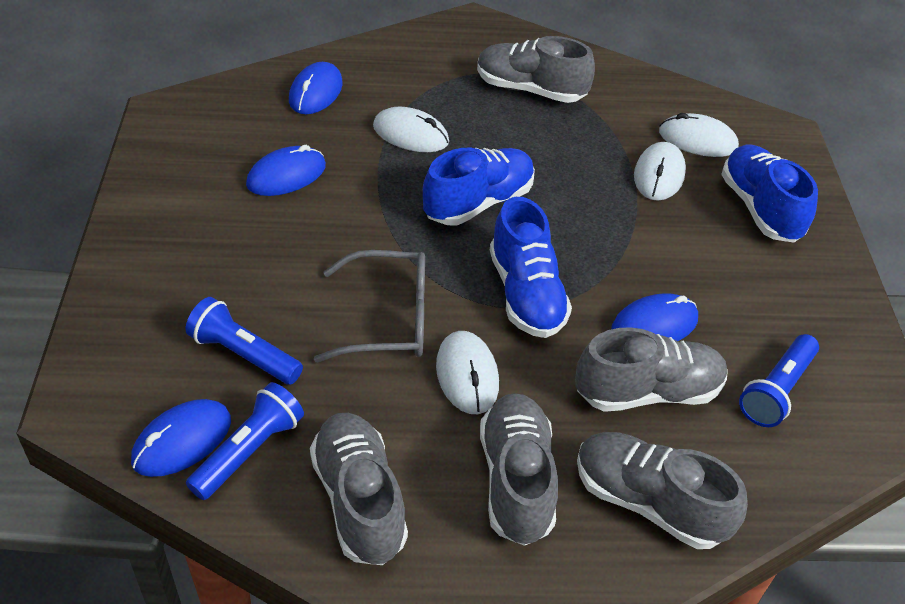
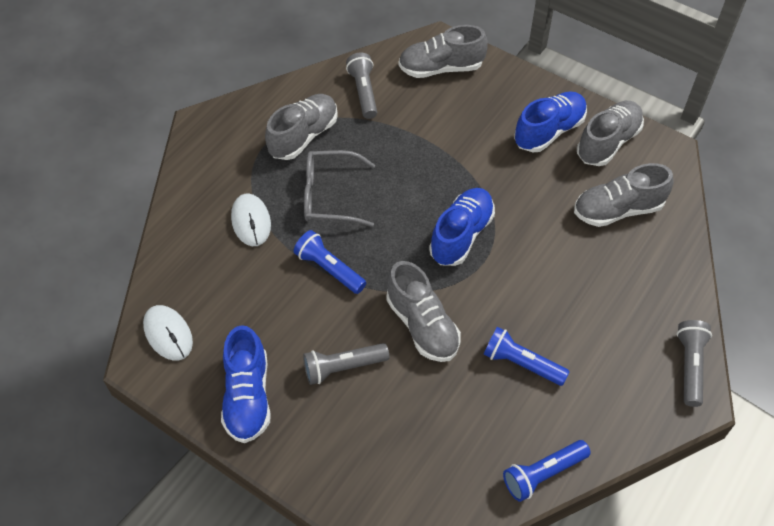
blue mouse: 4 -> 0
grey flashlight: 0 -> 3
white mouse: 4 -> 2

